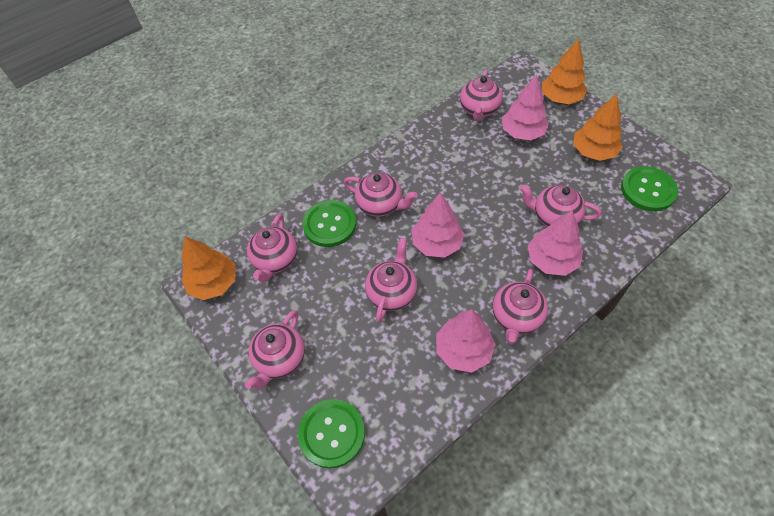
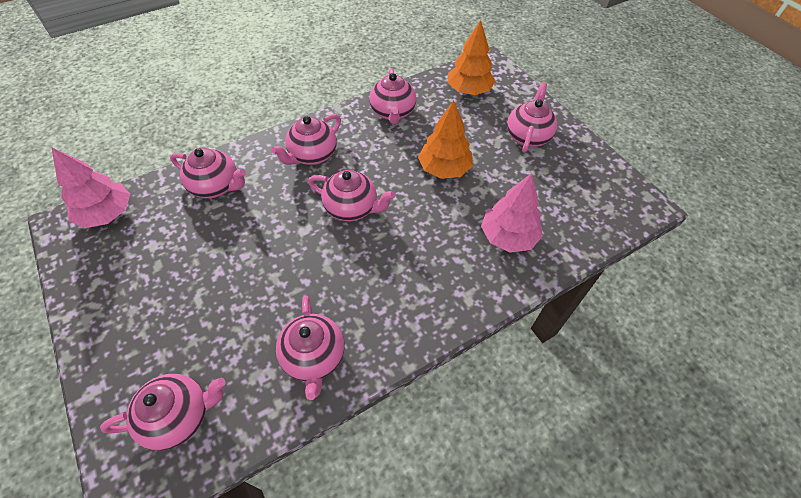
green button: 3 -> 0
orange tree: 3 -> 2
pink tree: 4 -> 2

